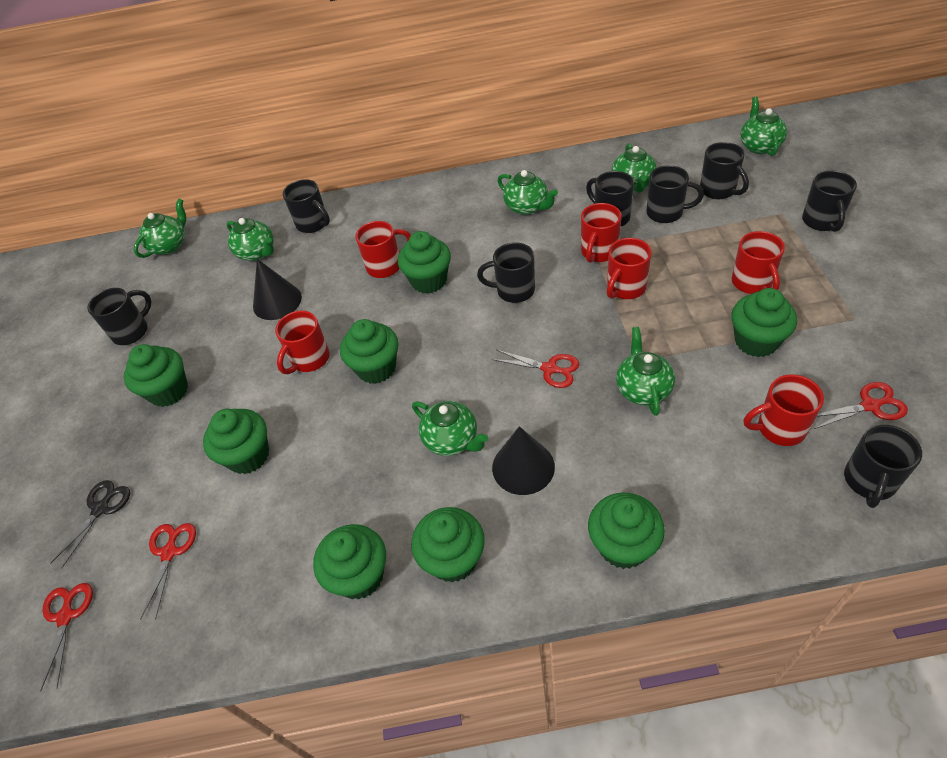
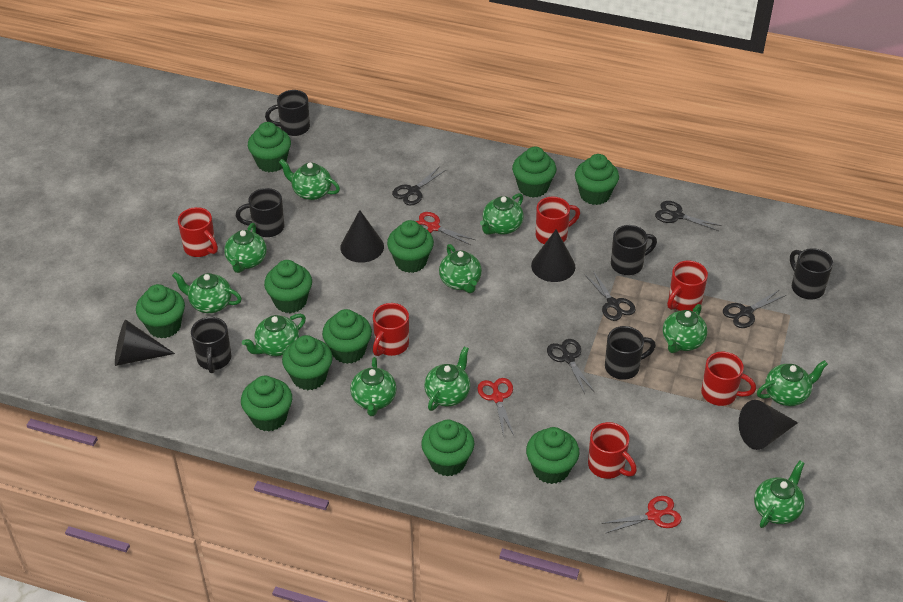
black cone: 2 -> 4
black mug: 8 -> 6
black scissors: 1 -> 5
green cupcake: 8 -> 11
green teapot: 7 -> 11
red scissors: 4 -> 3

